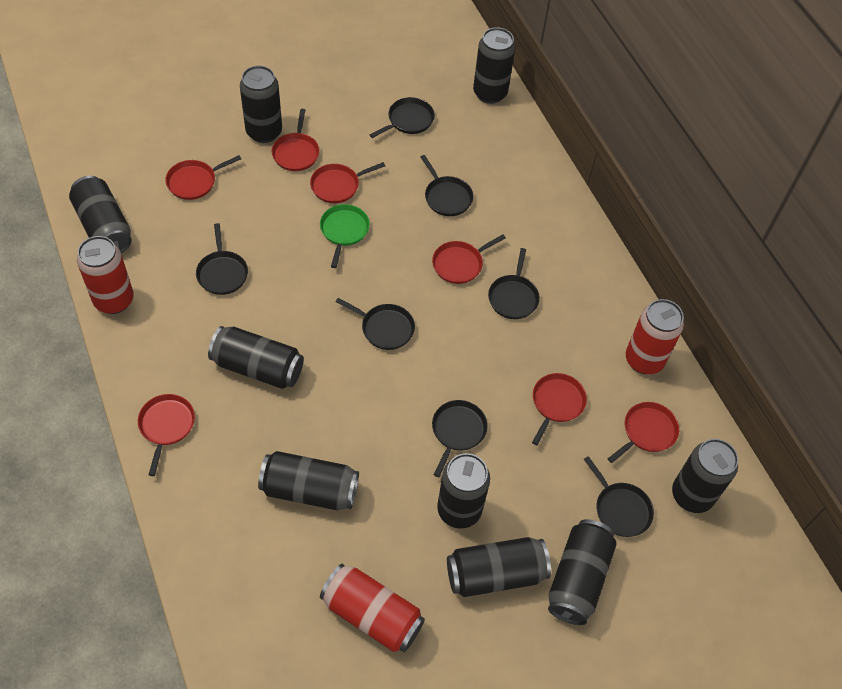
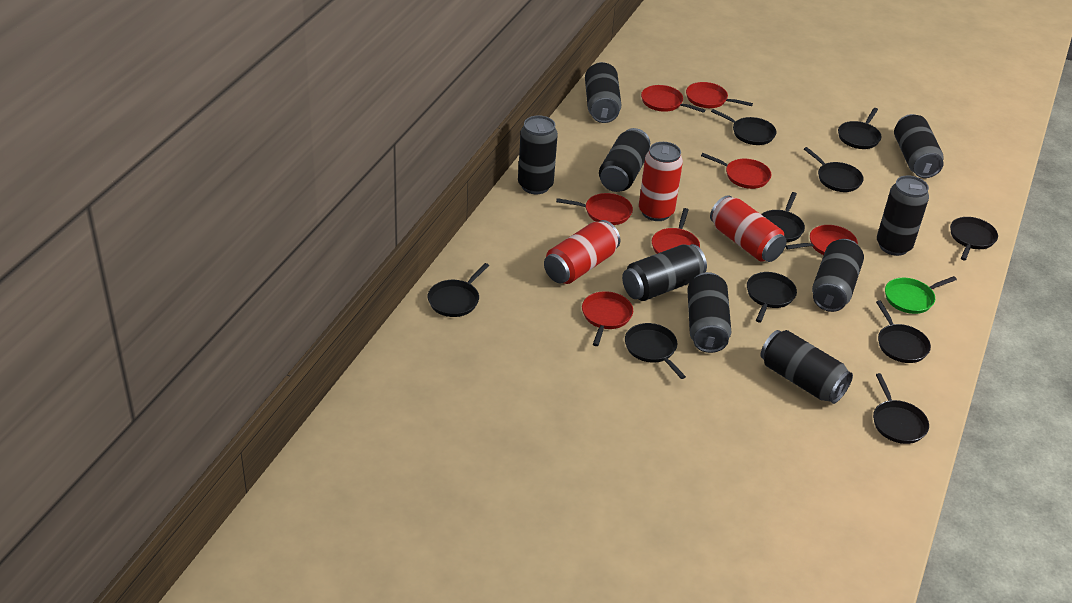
black pan: 7 -> 10

